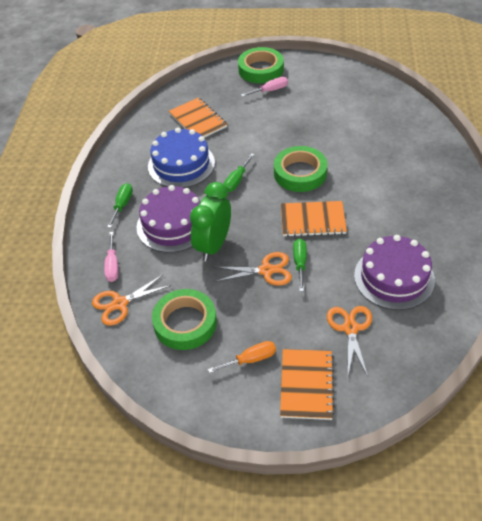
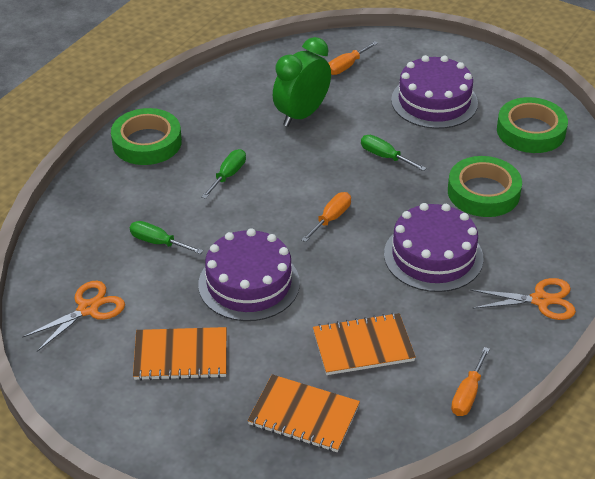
blue cake: 1 -> 0
orange scissors: 3 -> 2
orange screwdriver: 1 -> 3
pink screwdriver: 2 -> 0
purple cake: 2 -> 3

